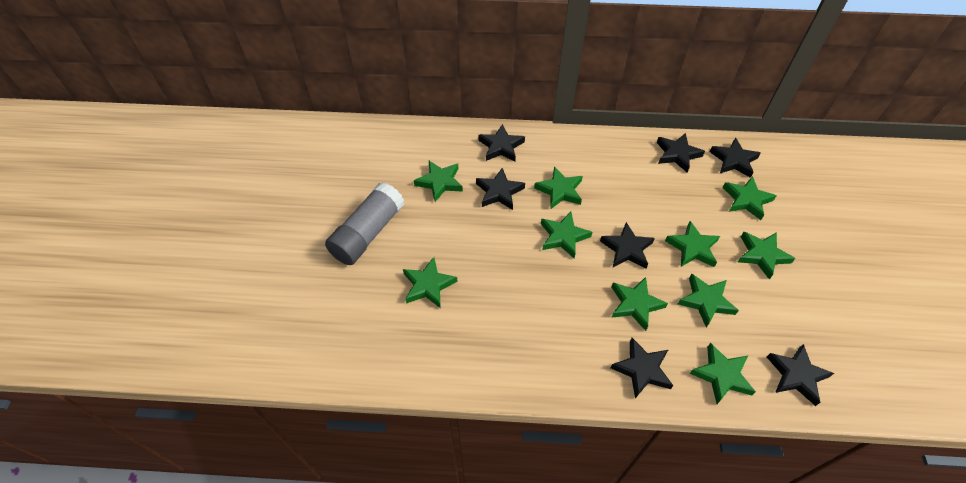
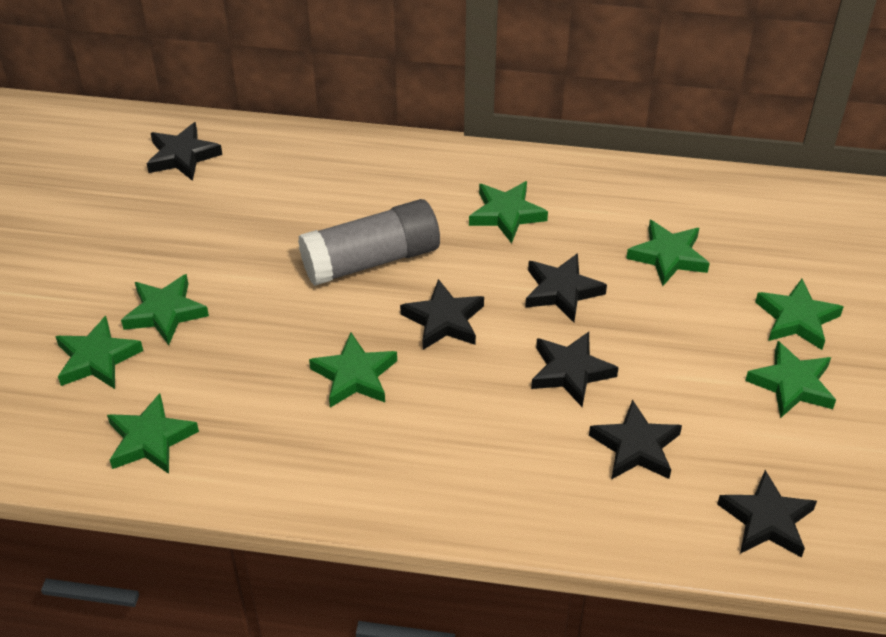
black star: 7 -> 6
green star: 10 -> 8

